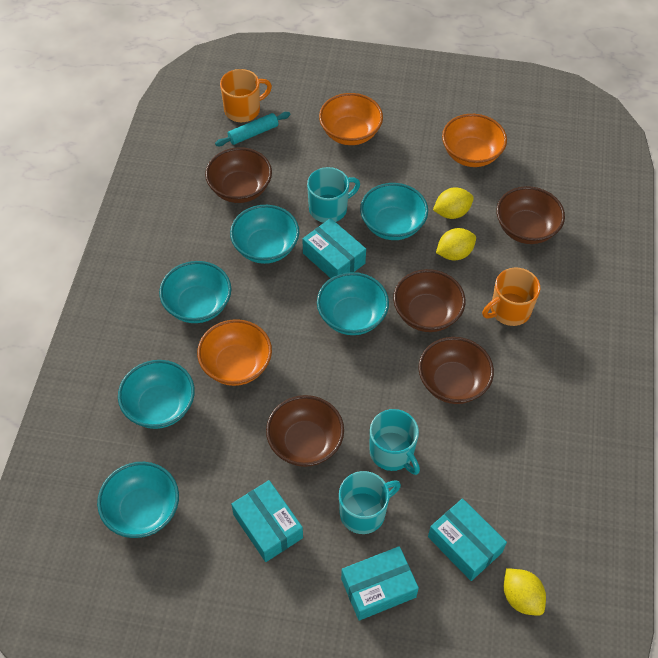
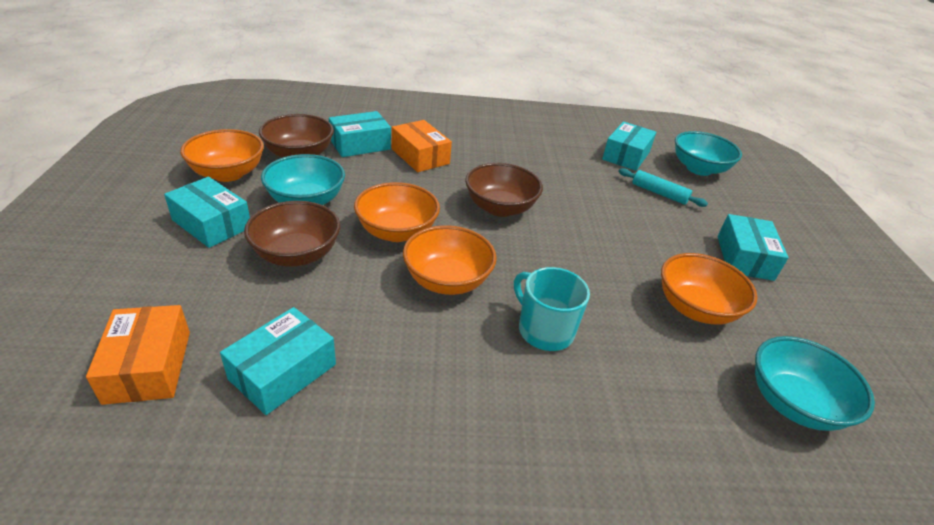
brown bowl: 5 -> 3
orange bowl: 3 -> 4
orange box: 0 -> 2
orange mug: 2 -> 0
turquoise bowl: 6 -> 3
turquoise box: 4 -> 5
turquoise mug: 3 -> 1
yellow lemon: 3 -> 0

